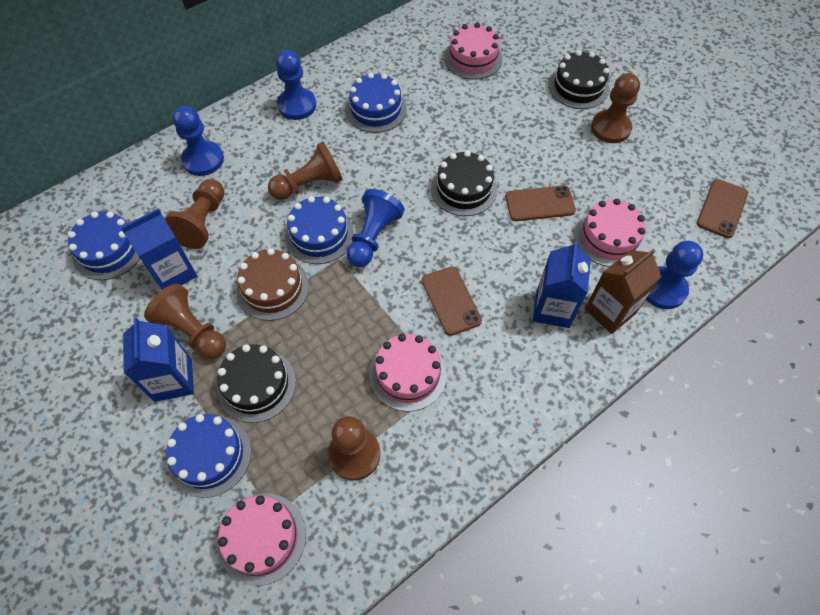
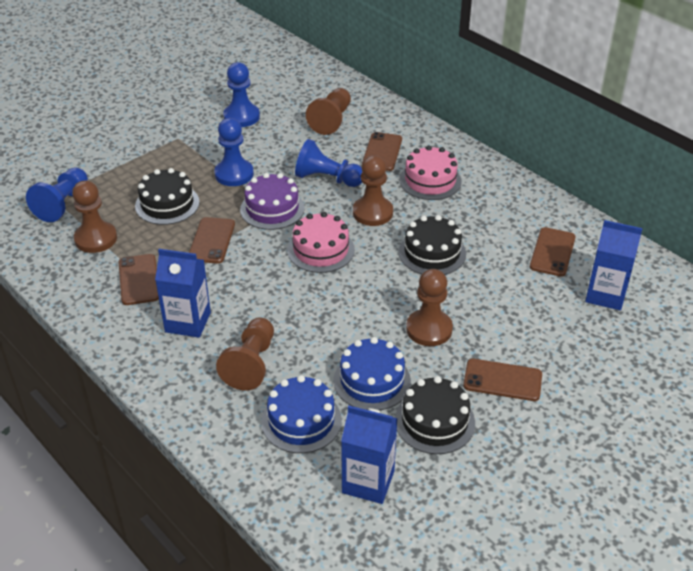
blue cake: 4 -> 2
brown cake: 1 -> 0
brown carton: 1 -> 0
brown phone: 3 -> 5
pink cake: 4 -> 2
purple cake: 0 -> 1

